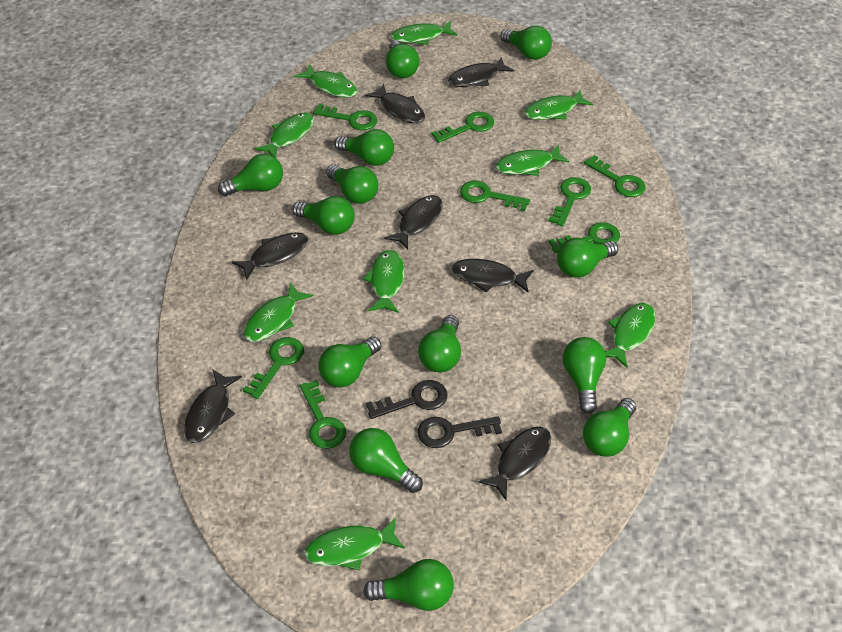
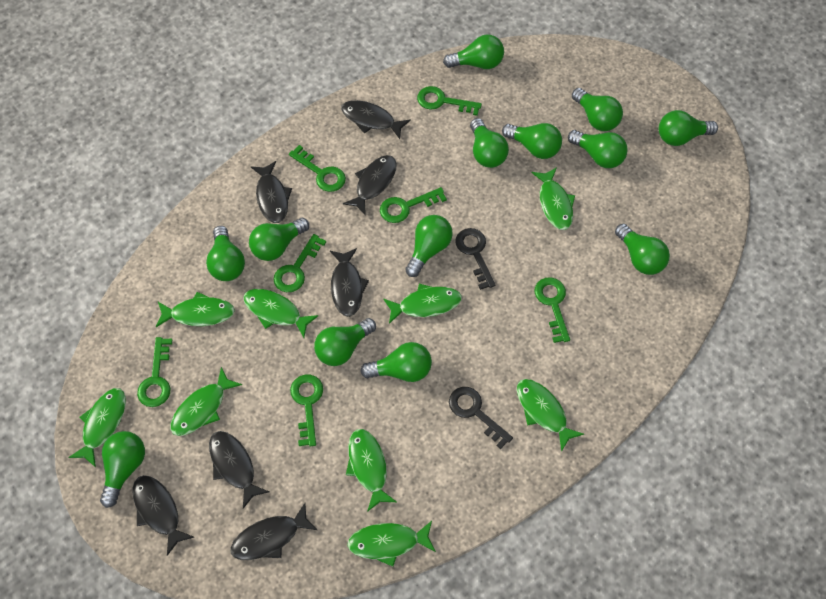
green key: 8 -> 7

